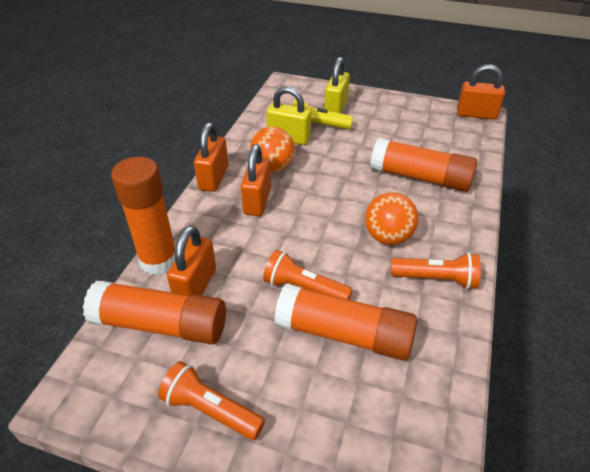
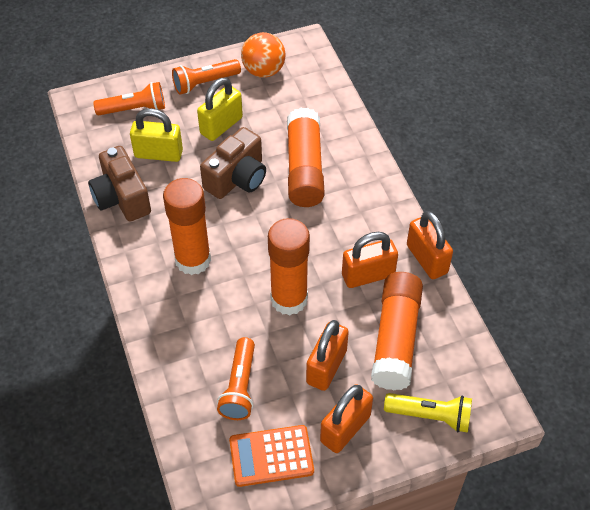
brown camera: 0 -> 2
orange ball: 2 -> 1
orange calculator: 0 -> 1

